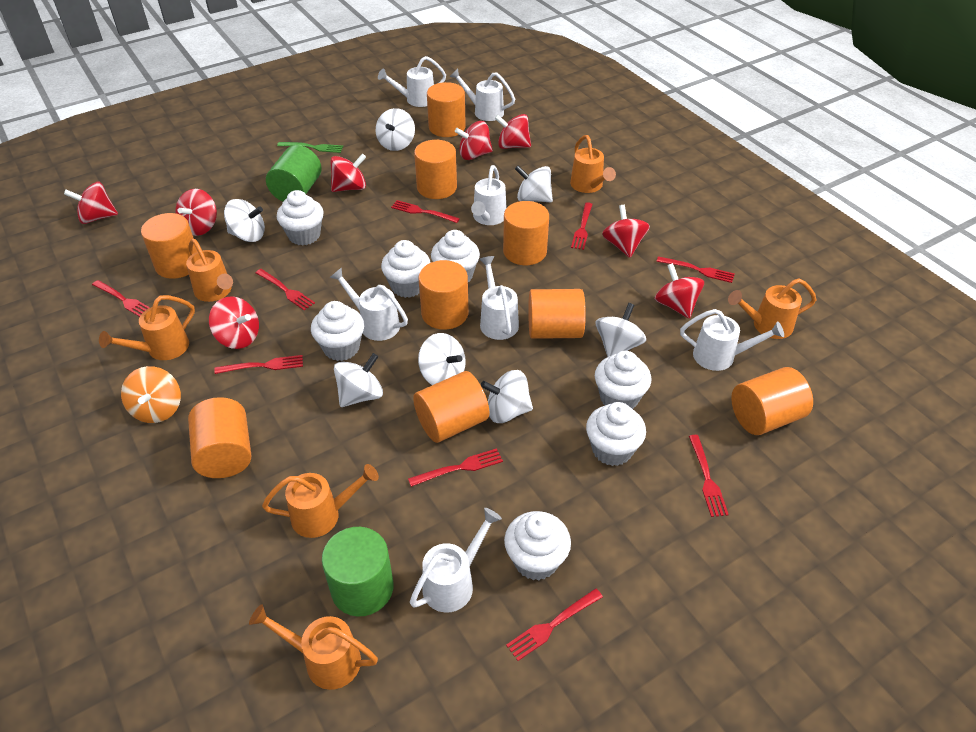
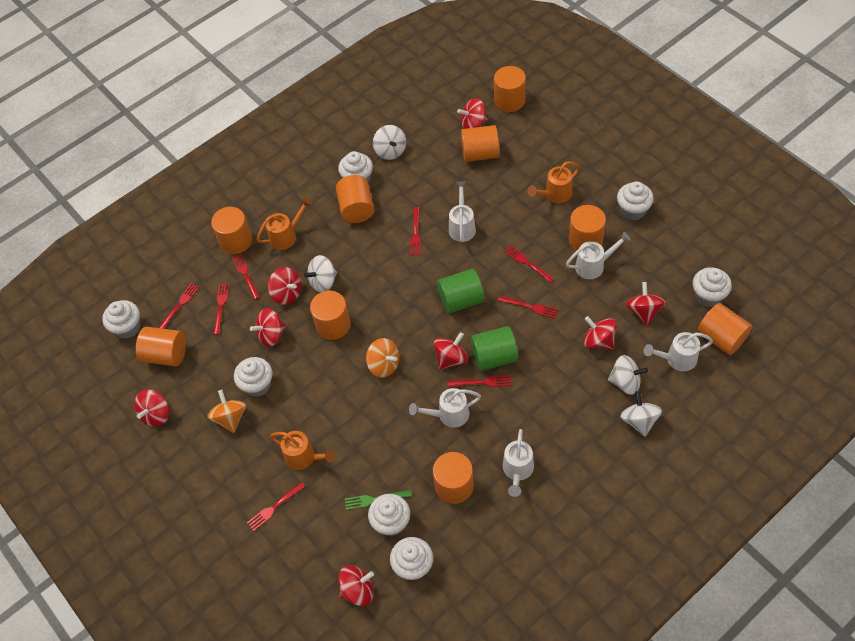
orange spinning top: 1 -> 2
orange watering can: 6 -> 3
red fork: 9 -> 8
white spinning top: 7 -> 4
white watering can: 7 -> 5

